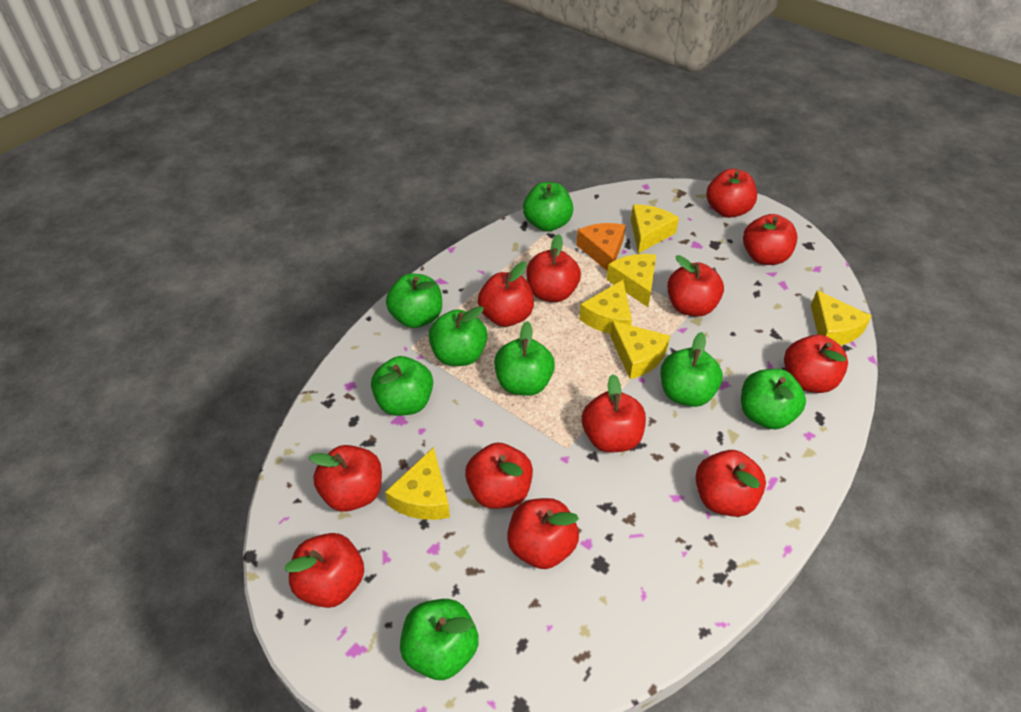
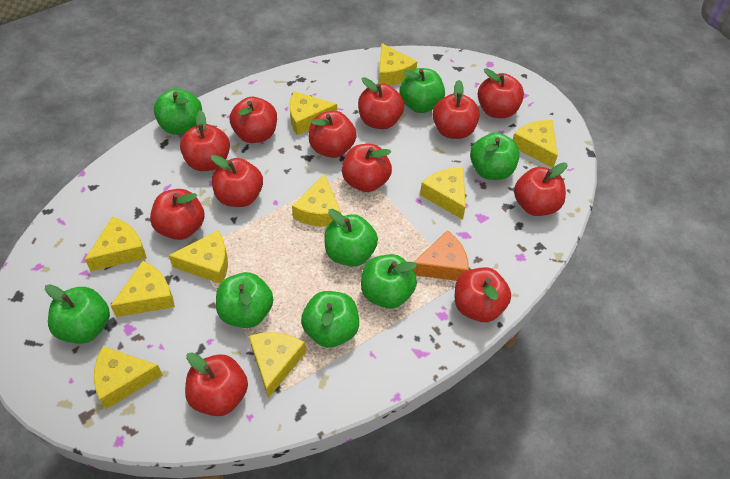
yellow cheese: 6 -> 10

